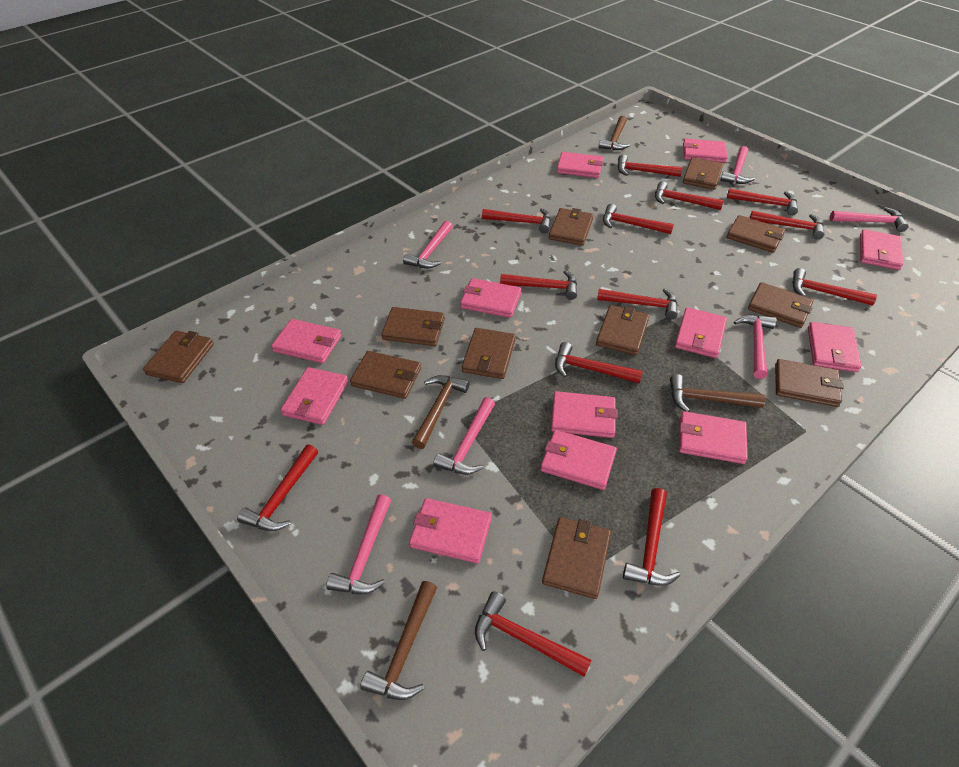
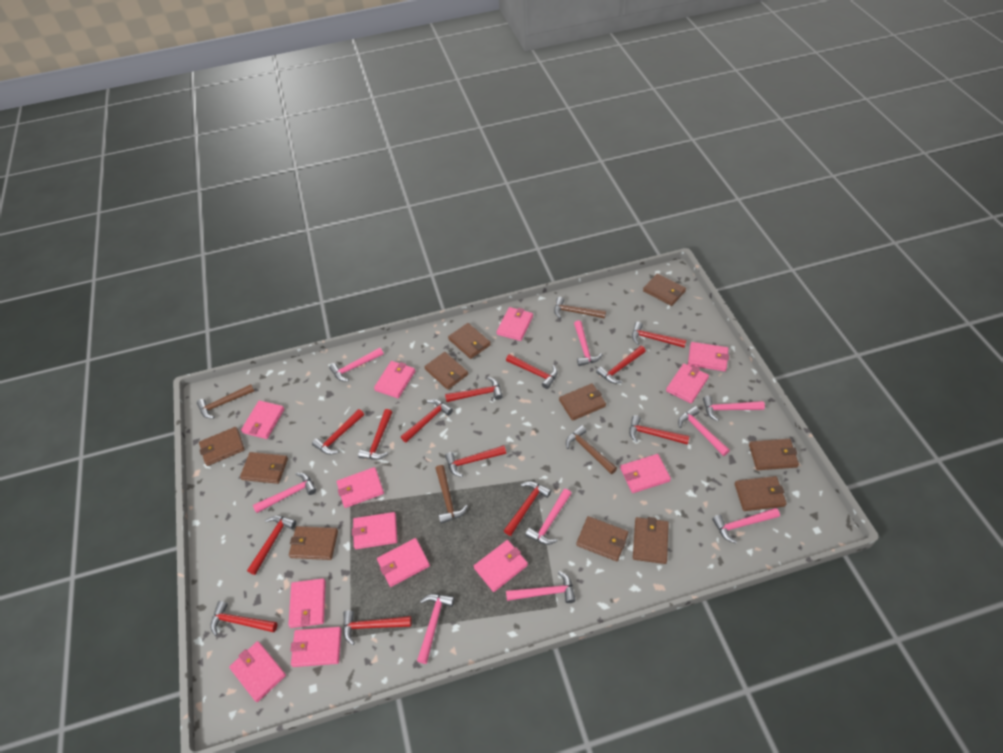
pink hammer: 6 -> 9
pink wallet: 12 -> 13

